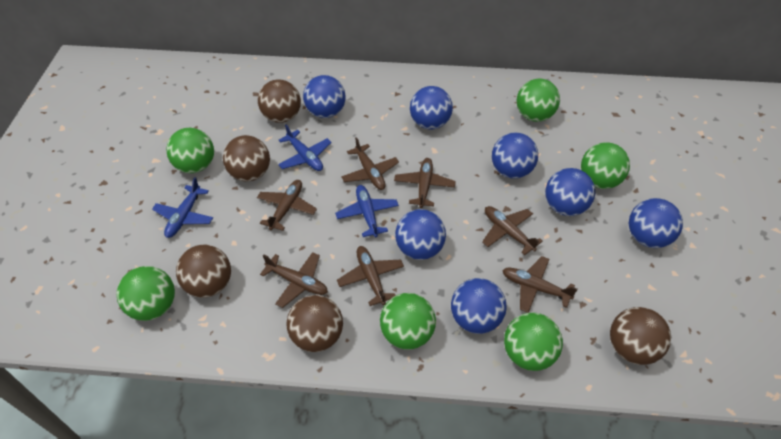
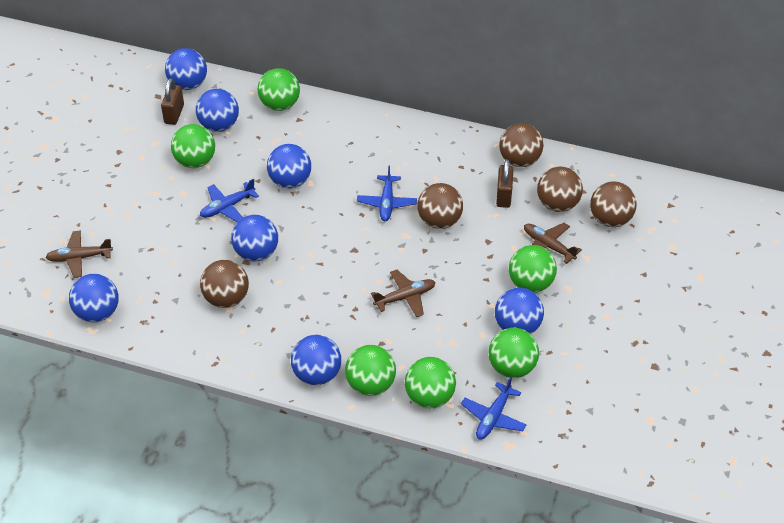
brown padlock: 0 -> 2
brown plane: 7 -> 3

